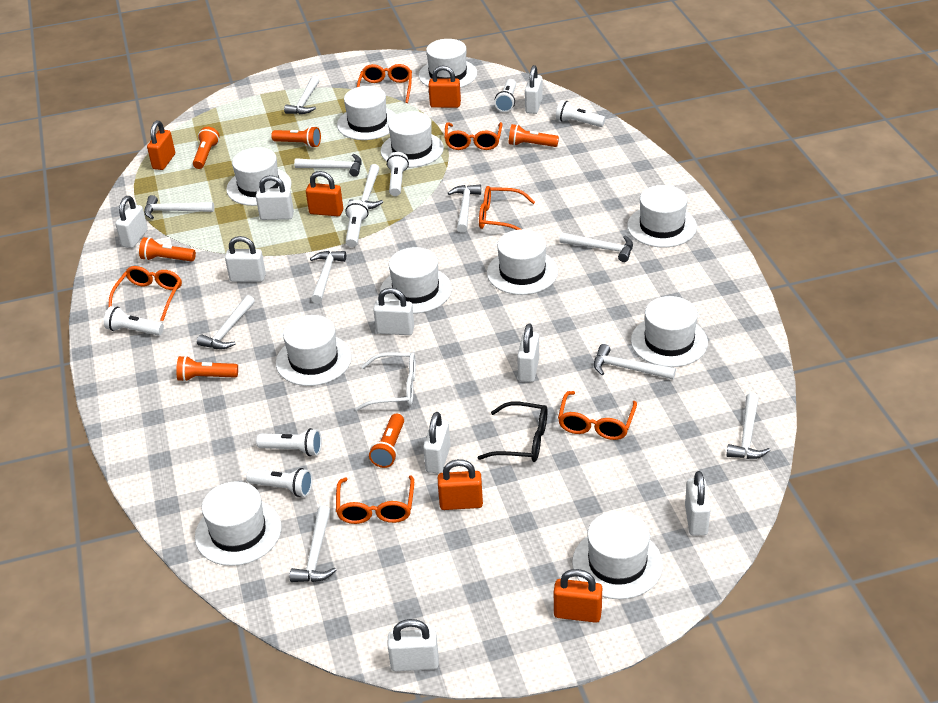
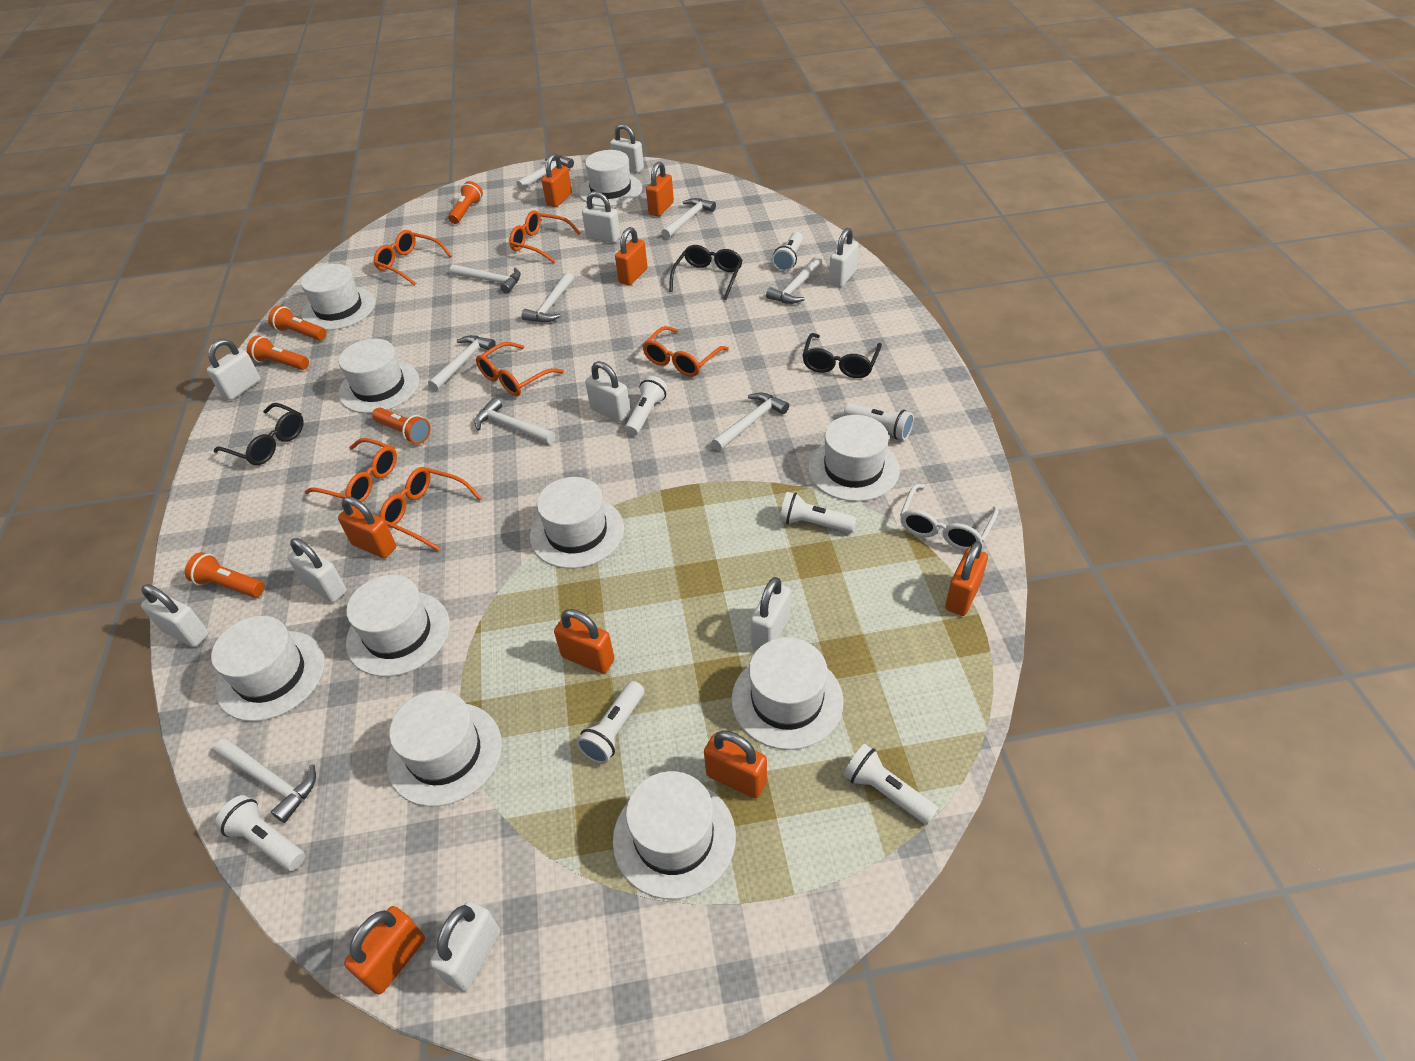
black glasses: 1 -> 3
orange flashlight: 6 -> 5
orange padlock: 5 -> 8
white hammer: 11 -> 9
white hat: 11 -> 10

